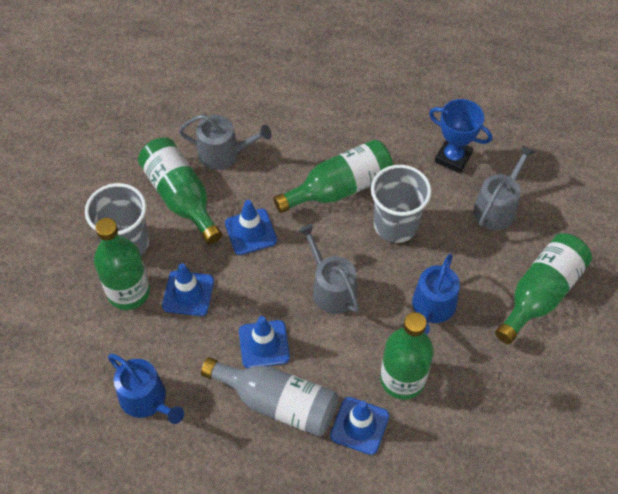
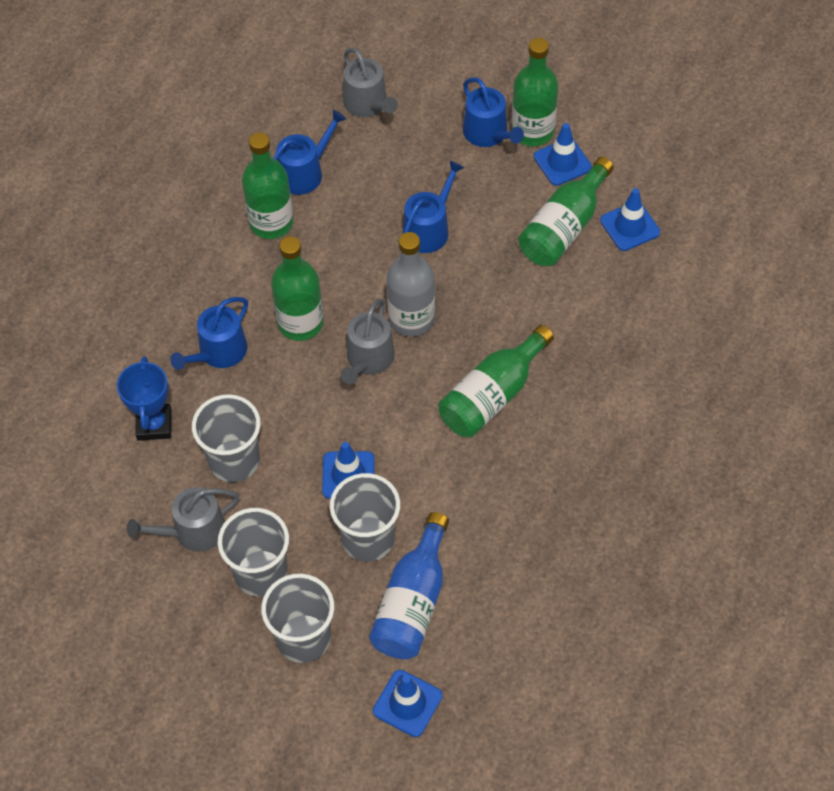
blue bottle: 0 -> 1
blue watering can: 2 -> 4
grey cup: 2 -> 4

